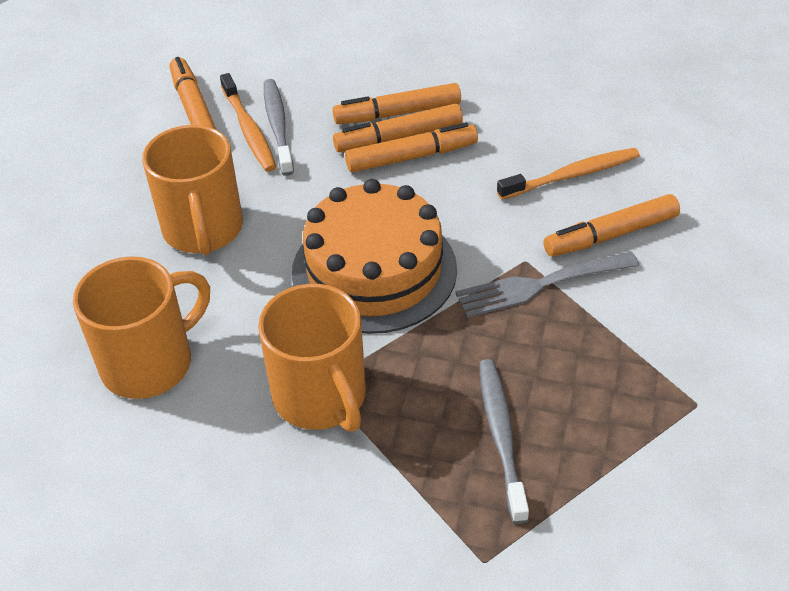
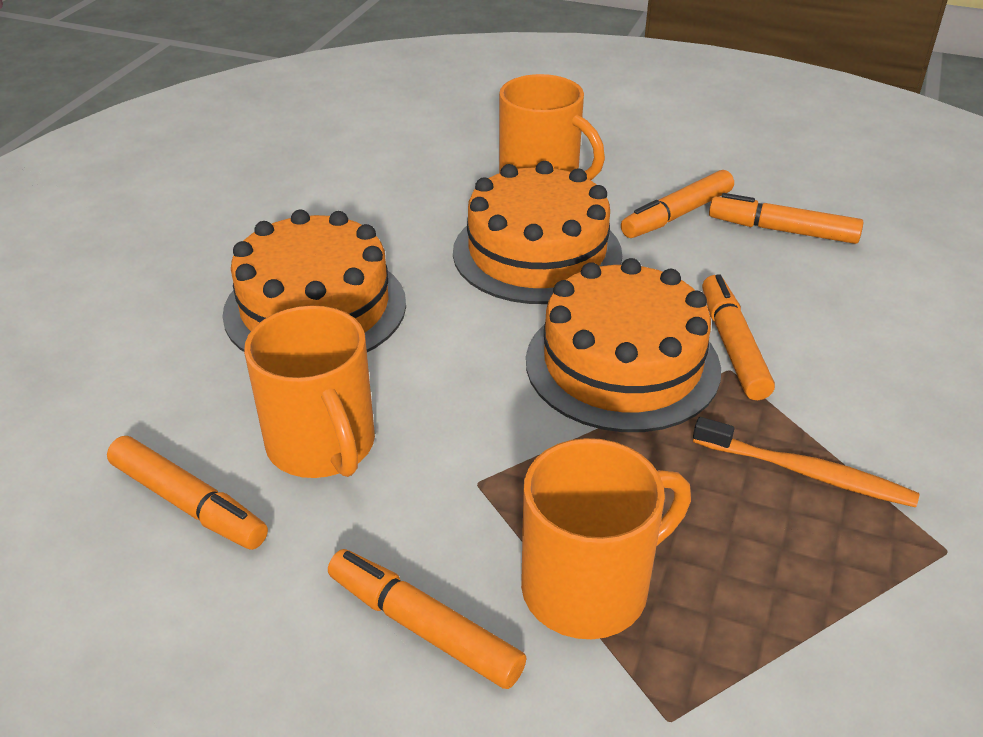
grey fork: 1 -> 0
grey toothbrush: 2 -> 0
orange cake: 1 -> 3
orange toothbrush: 2 -> 1

